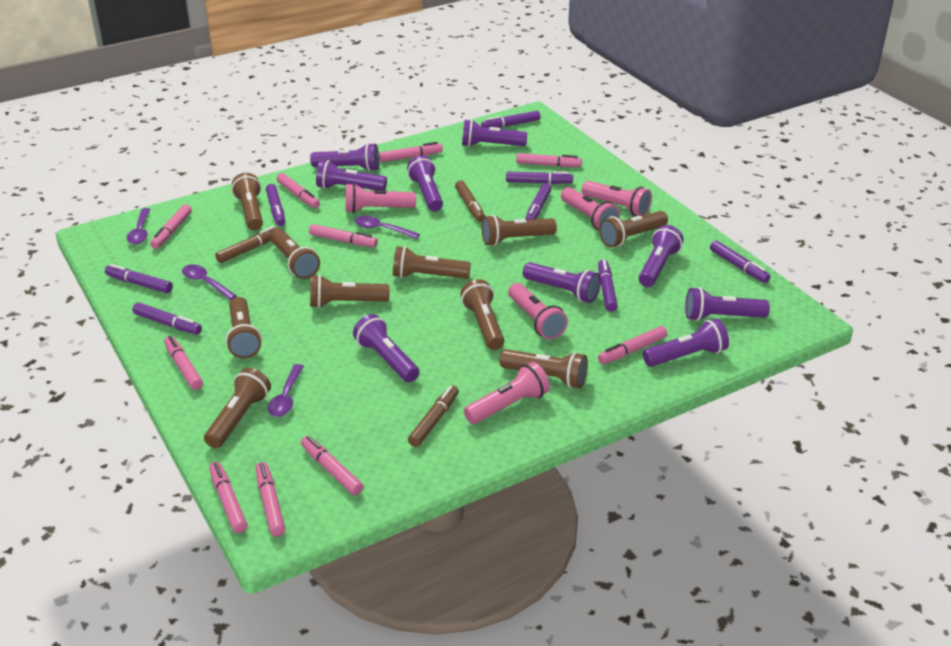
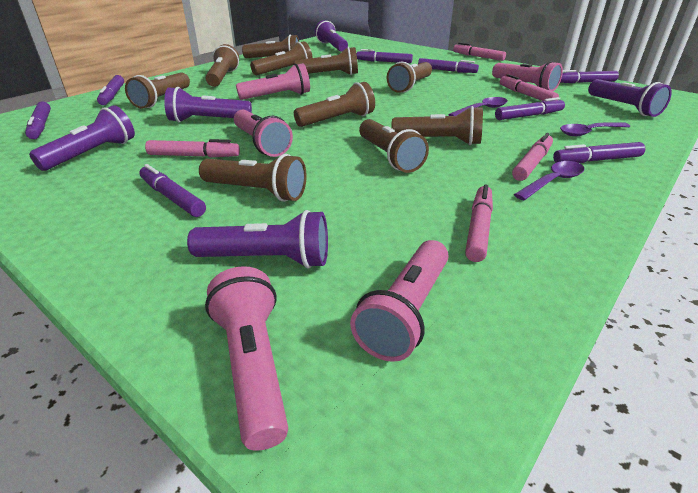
brown marker: 3 -> 0
pink marker: 10 -> 5
purple flashlight: 9 -> 5
purple spoon: 4 -> 3

